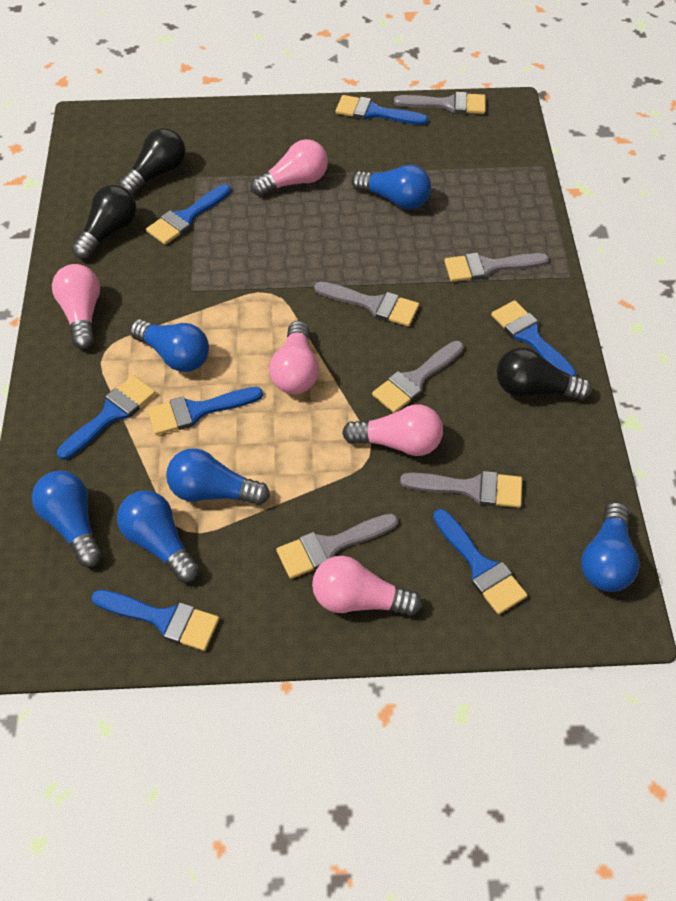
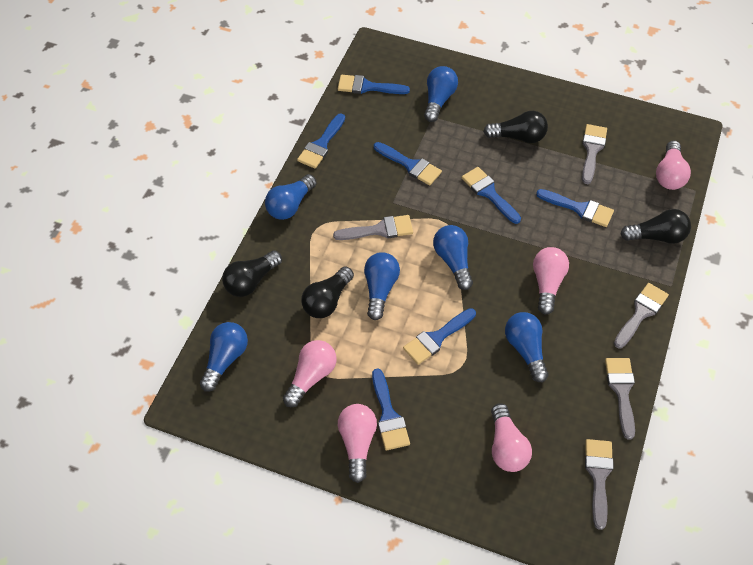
black light bulb: 3 -> 4
grey brush: 6 -> 5

